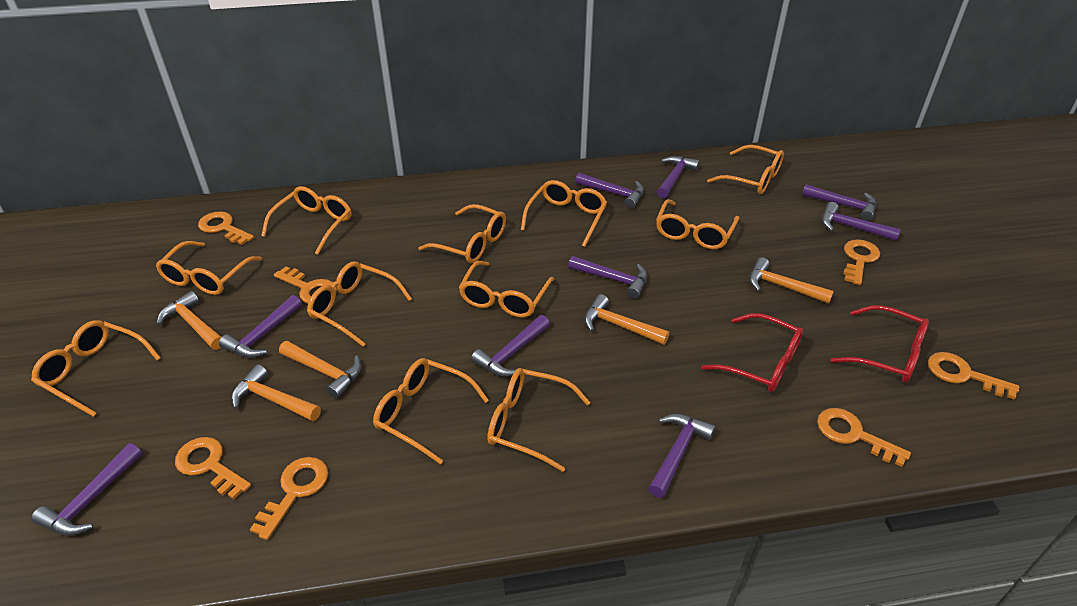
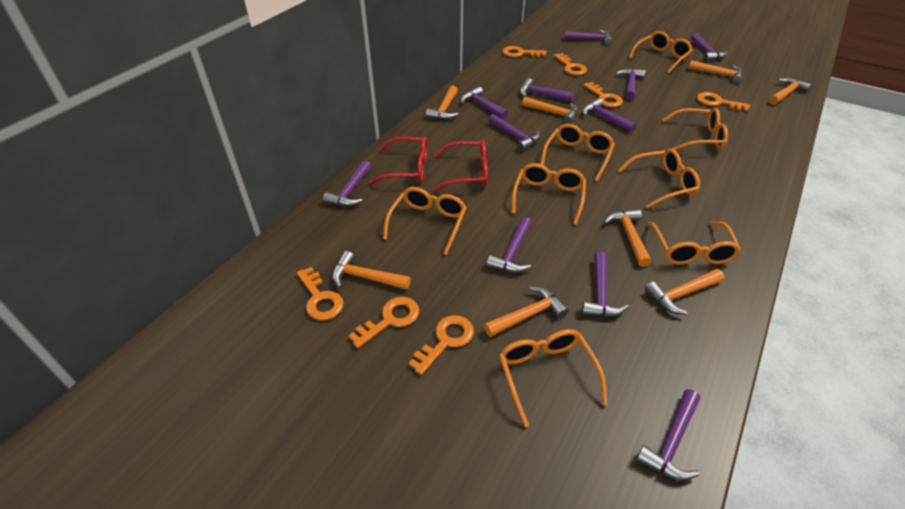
orange glasses: 11 -> 8
orange hammer: 5 -> 8
purple hammer: 9 -> 11

